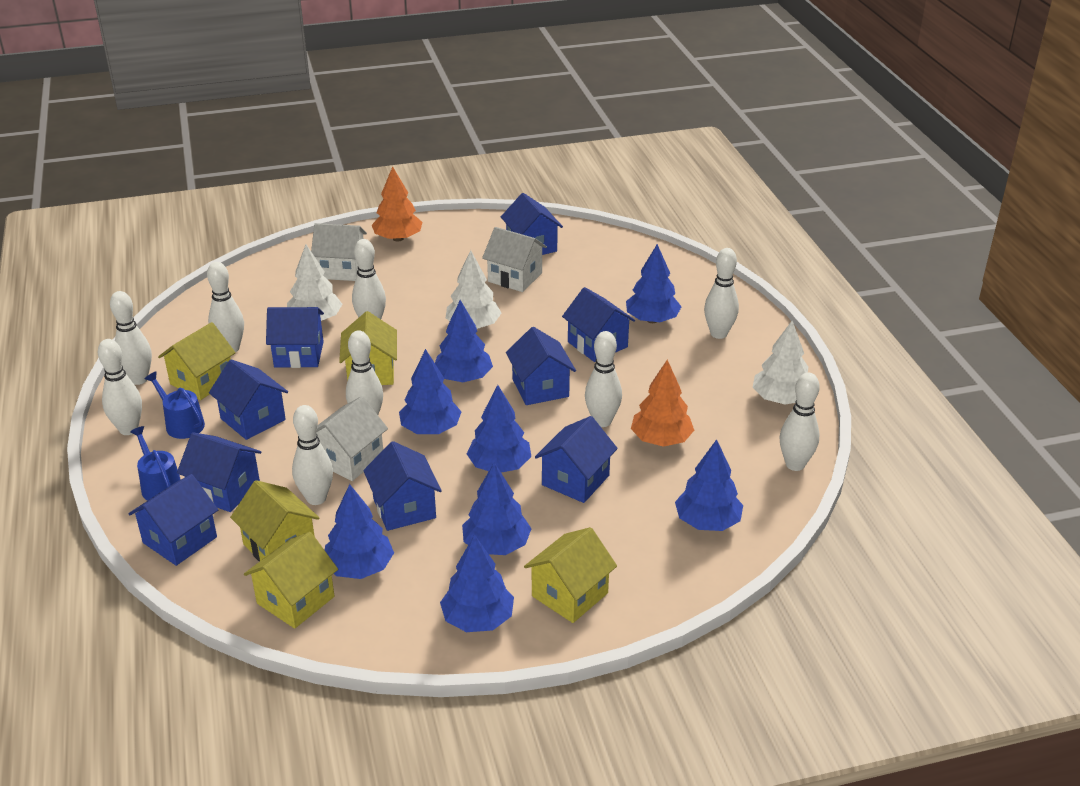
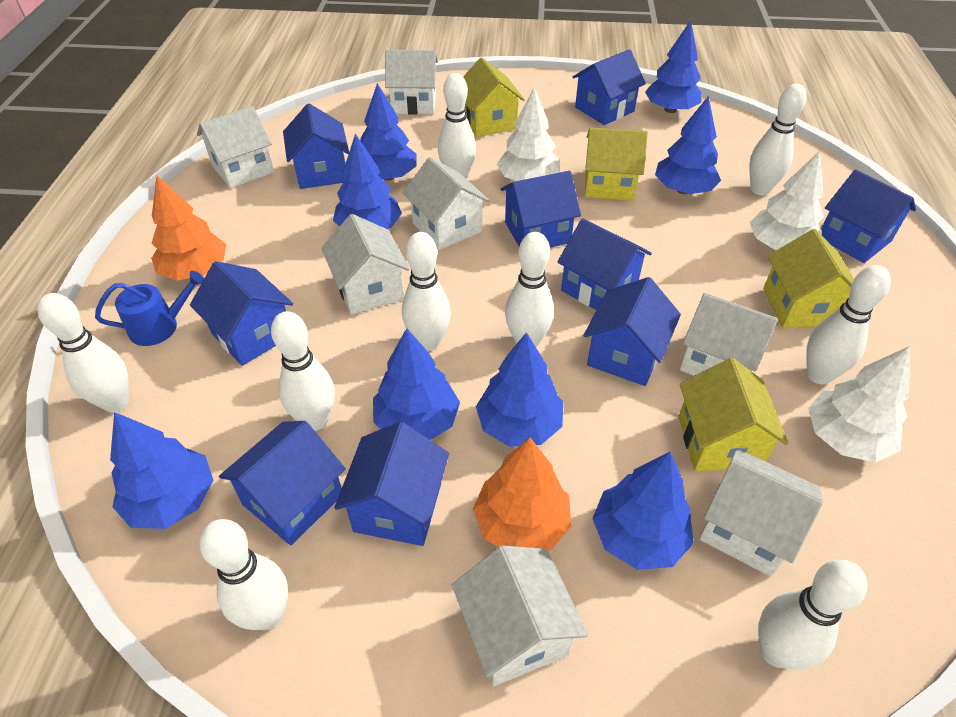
blue watering can: 2 -> 1
white house: 3 -> 7
yellow house: 5 -> 4

